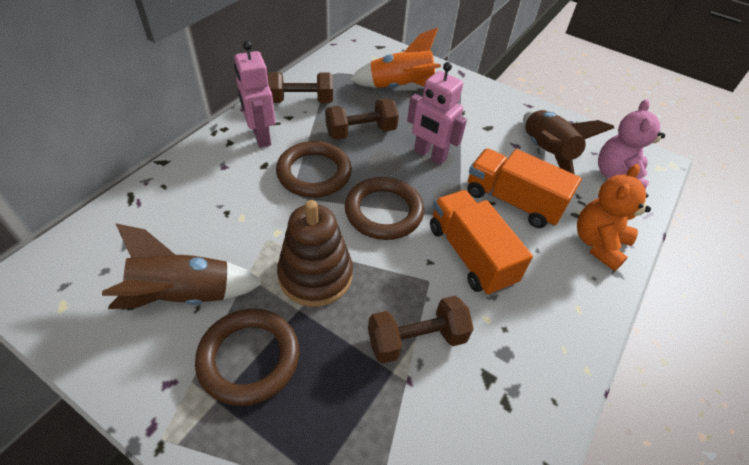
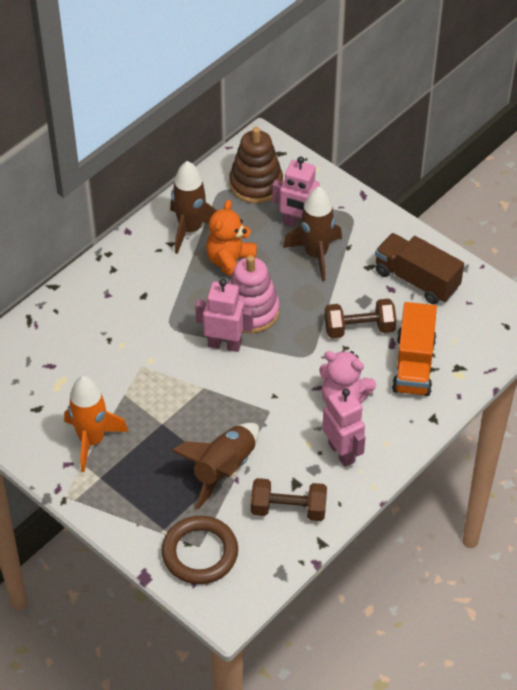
brown dumbbell: 3 -> 2
brown ring: 3 -> 1
brown rocket: 2 -> 3
brown truck: 0 -> 1
orange truck: 2 -> 1
pink robot: 2 -> 3
pink stacking toy: 0 -> 1

